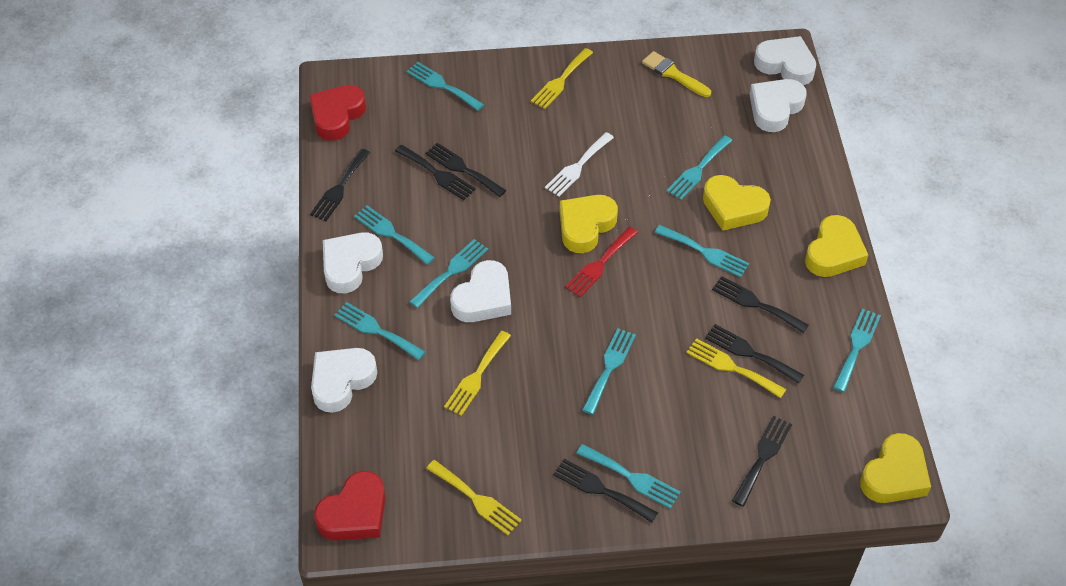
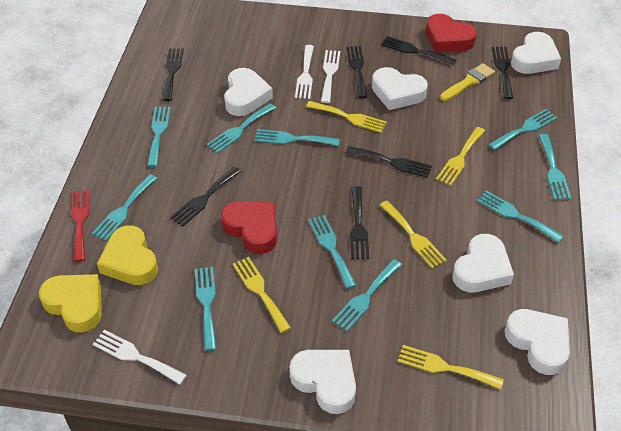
turquoise fork: 9 -> 10
white fork: 1 -> 3
white heart: 5 -> 6
yellow fork: 4 -> 5
yellow heart: 4 -> 2

